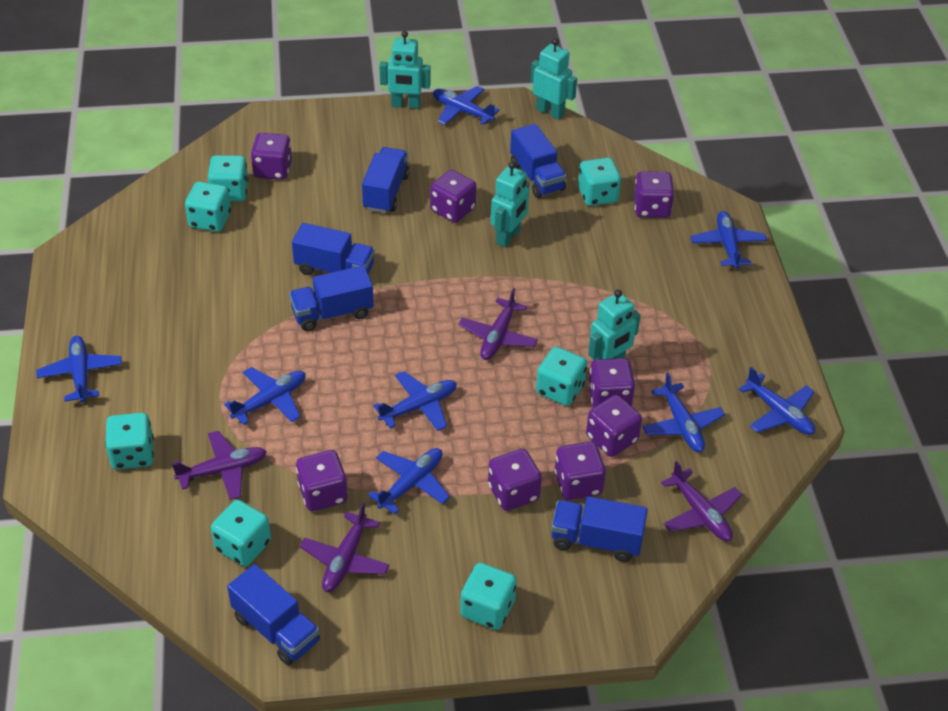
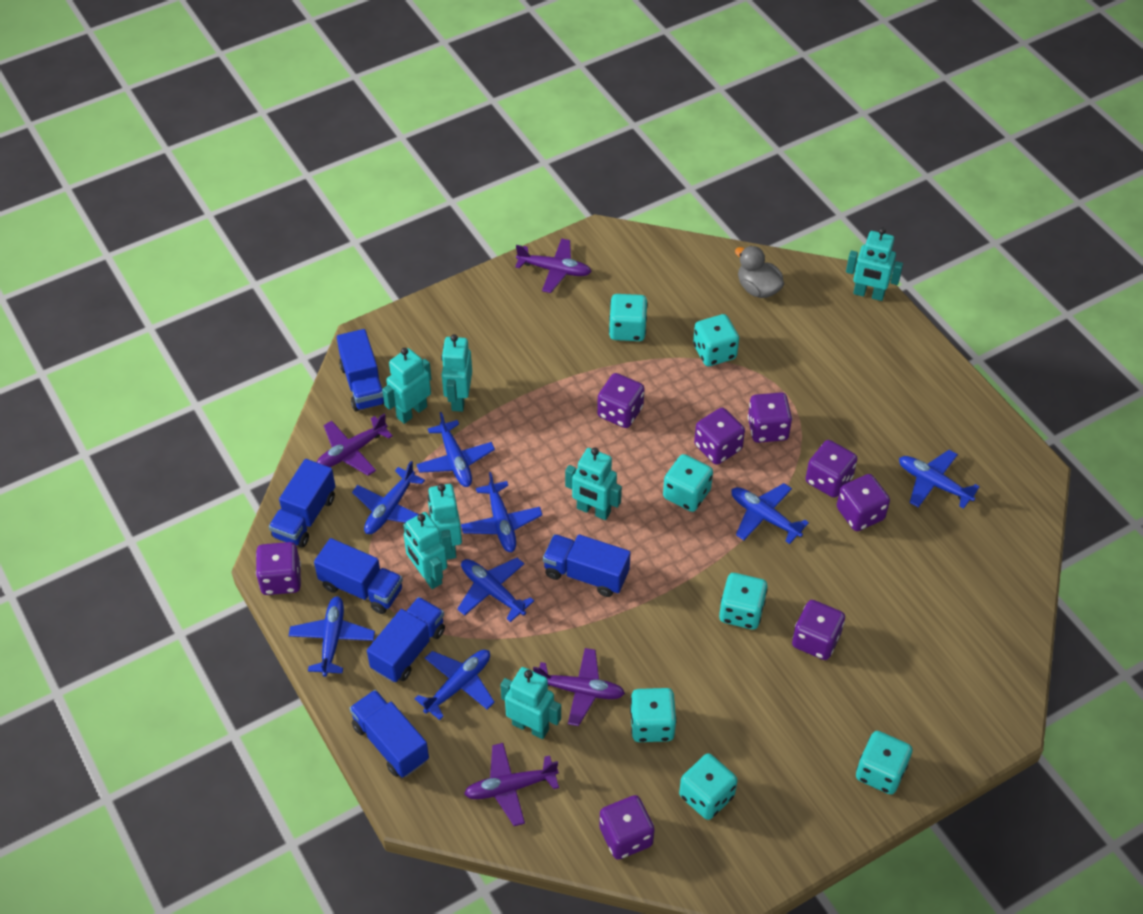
grey duck: 0 -> 1
turquoise robot: 4 -> 7

